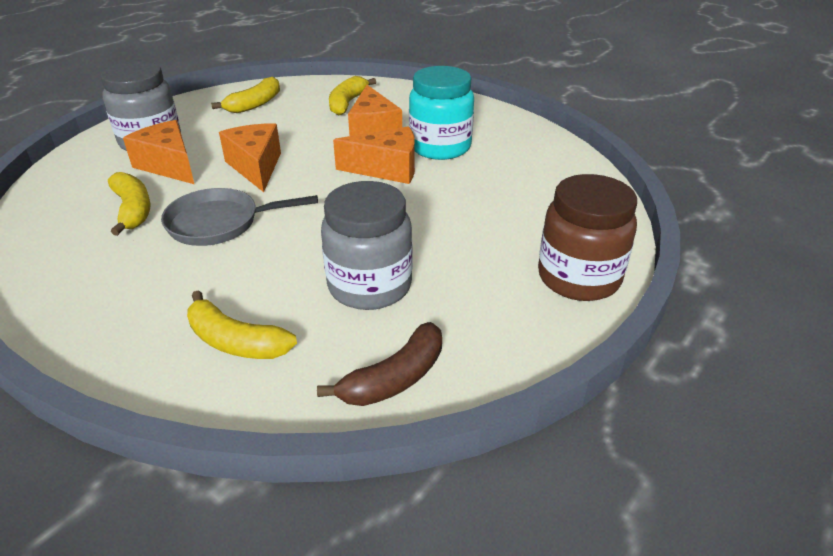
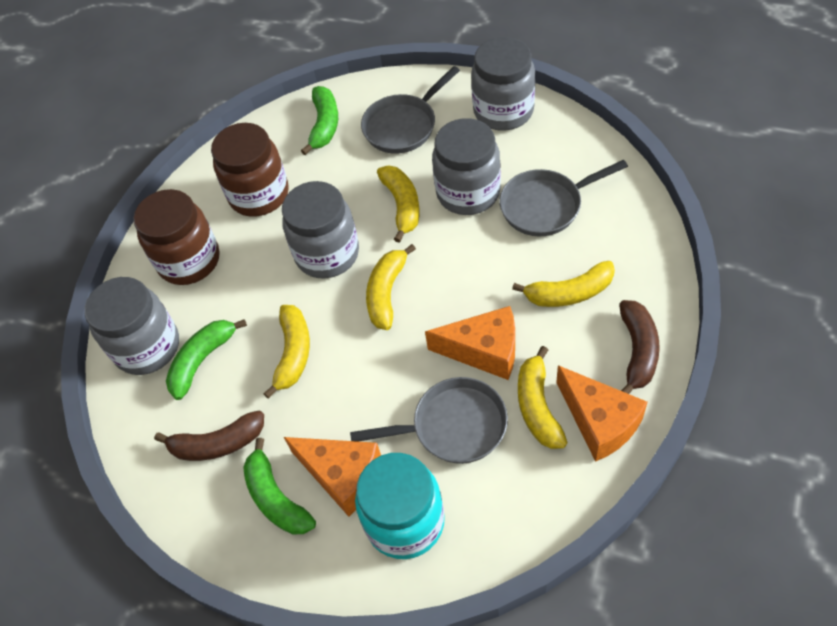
brown banana: 1 -> 2
brown jar: 1 -> 2
green banana: 0 -> 3
grey jar: 2 -> 4
grey pan: 1 -> 3
orange cheese: 4 -> 3
yellow banana: 4 -> 5

